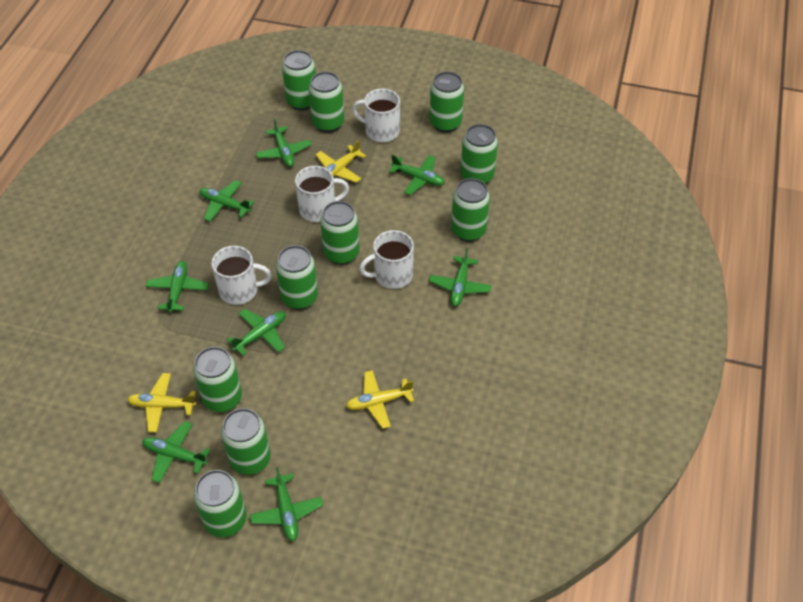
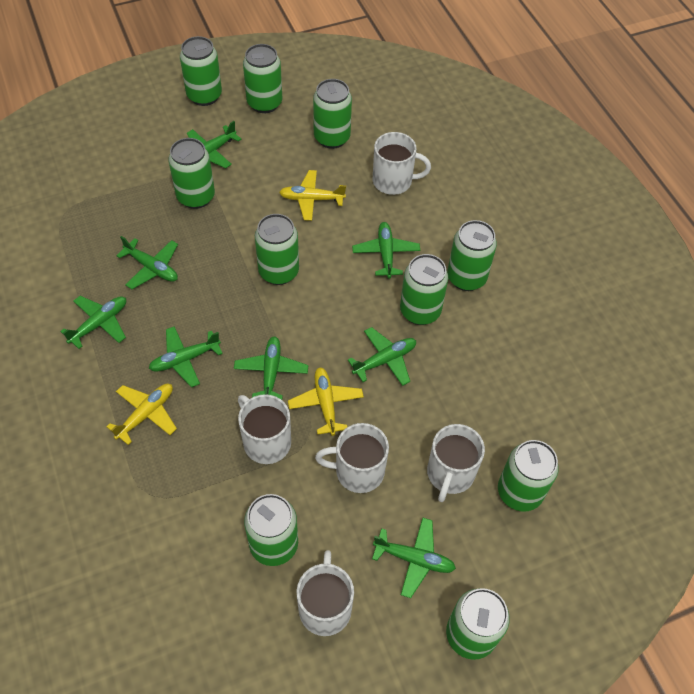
white mug: 4 -> 5

